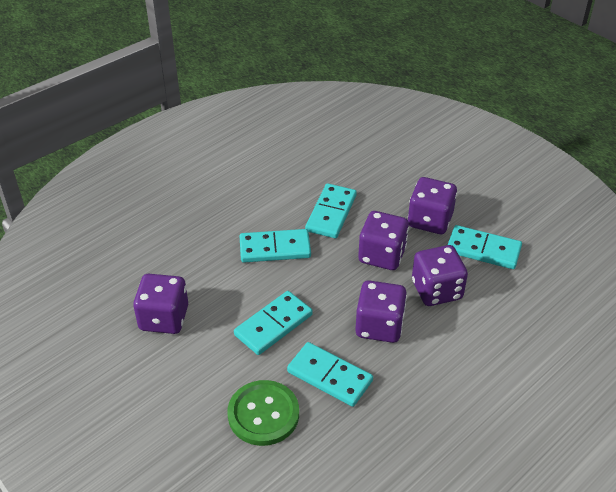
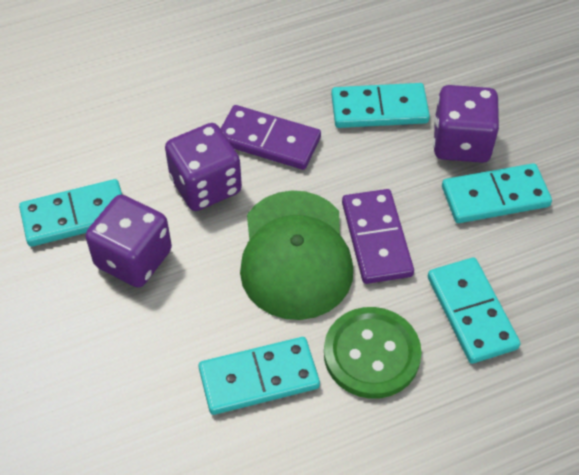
green cap: 0 -> 1
purple dice: 5 -> 3
purple domino: 0 -> 2

